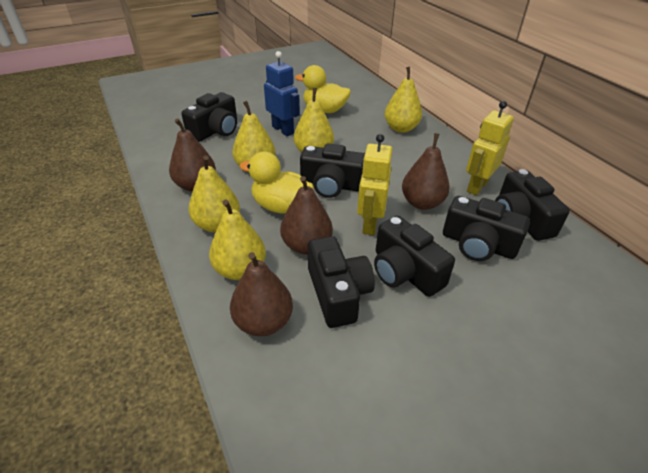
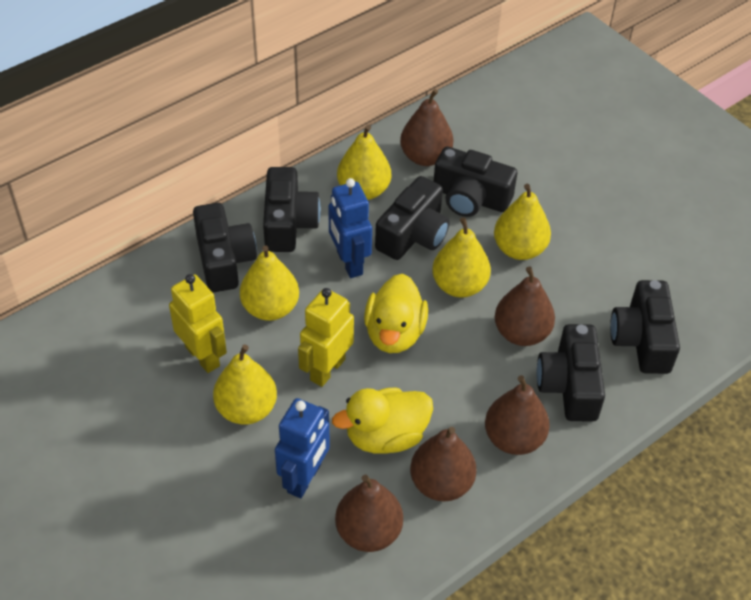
blue robot: 1 -> 2
brown pear: 4 -> 5

